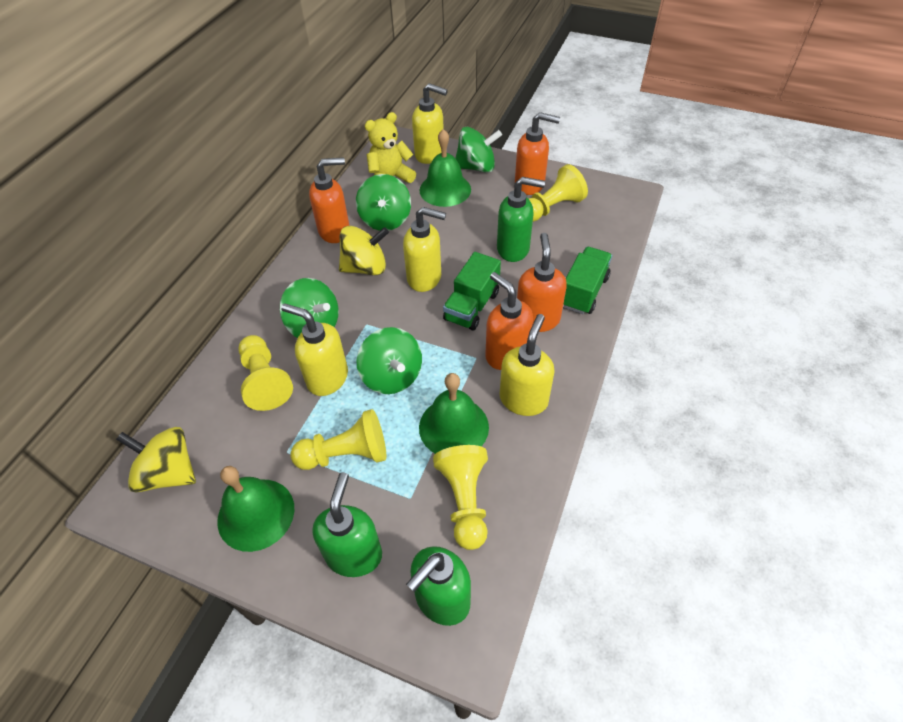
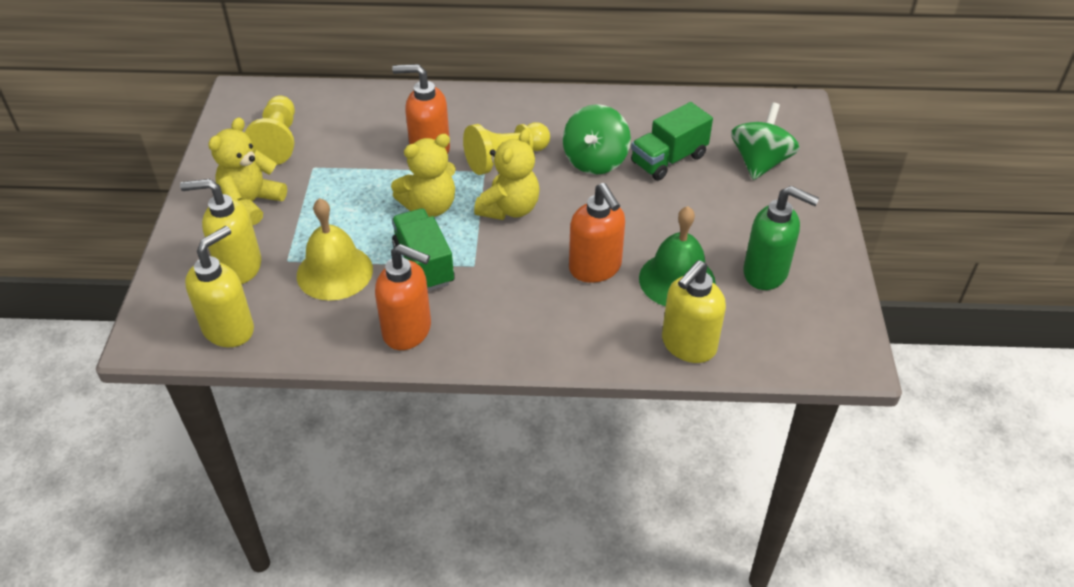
green bell: 3 -> 1
green soap dispenser: 3 -> 1
green spinning top: 4 -> 2
orange soap dispenser: 4 -> 3
yellow bell: 0 -> 1
yellow pawn: 4 -> 2
yellow soap dispenser: 4 -> 3
yellow spinning top: 2 -> 0
yellow teddy bear: 1 -> 3

